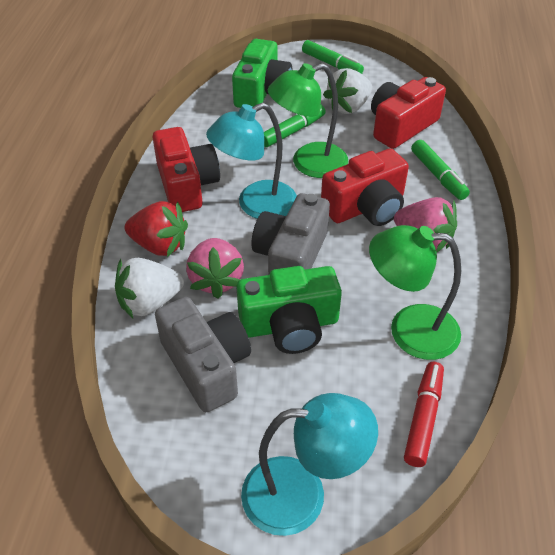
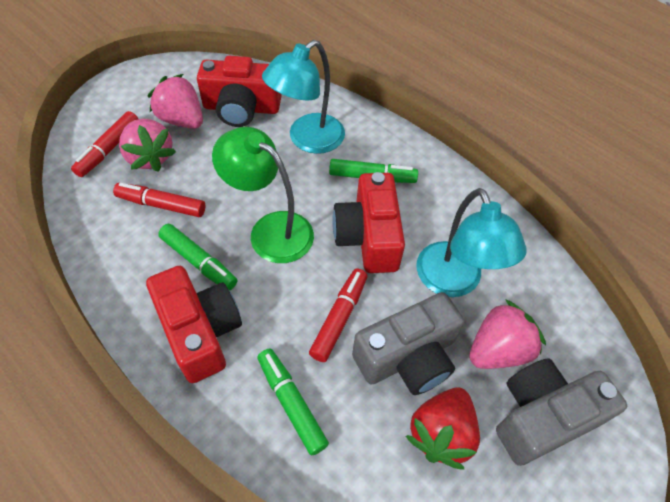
green camera: 2 -> 0
green lamp: 2 -> 1
pink strawberry: 2 -> 3
red marker: 1 -> 3
white strawberry: 2 -> 0

